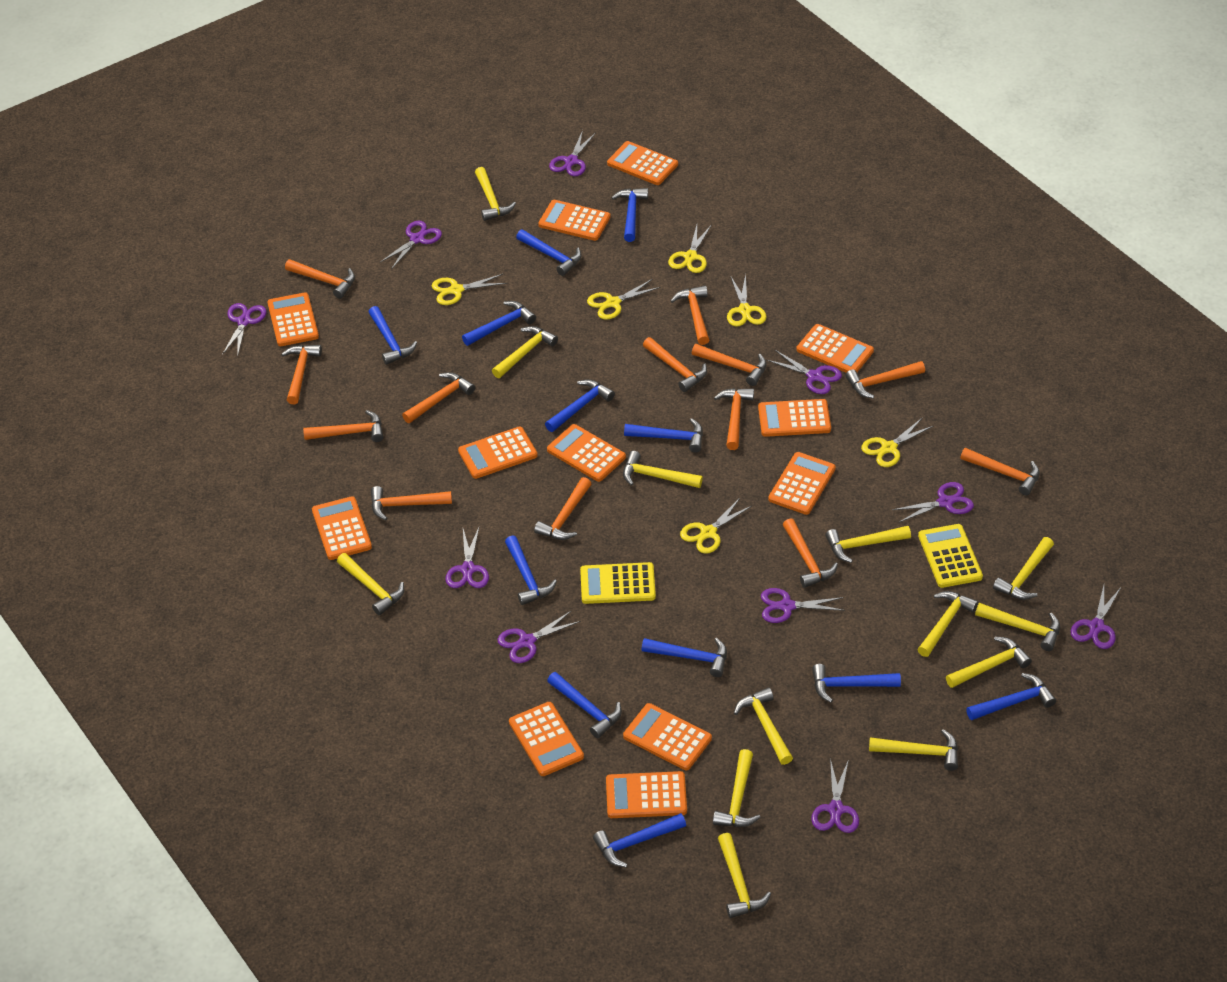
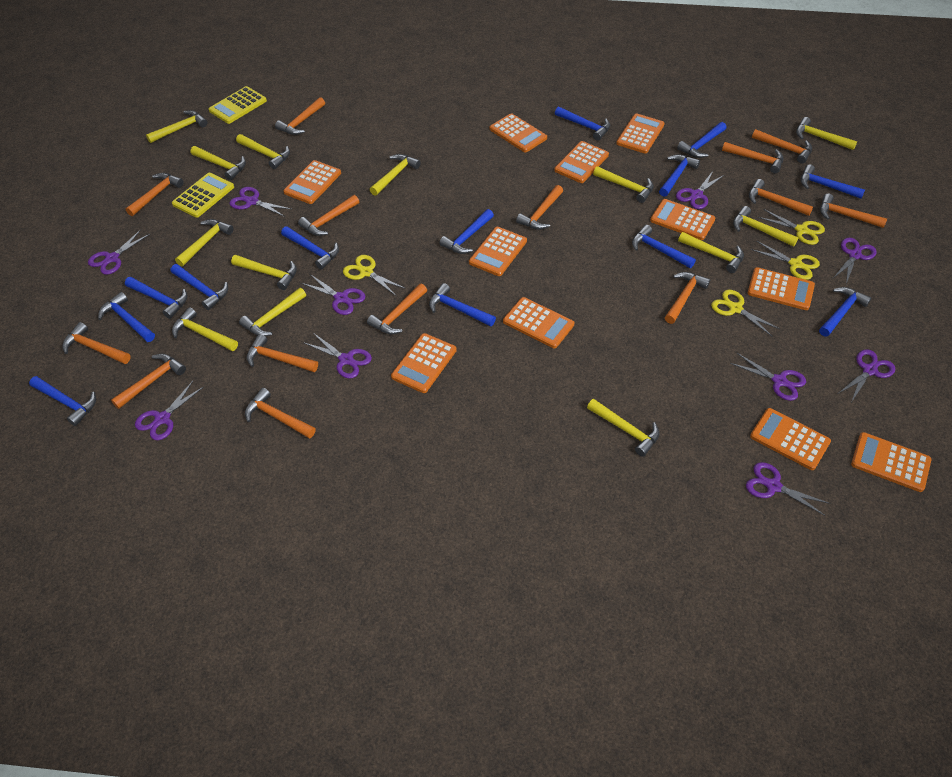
blue hammer: 12 -> 13
orange calculator: 12 -> 11
orange hammer: 13 -> 14
yellow scissors: 6 -> 4

